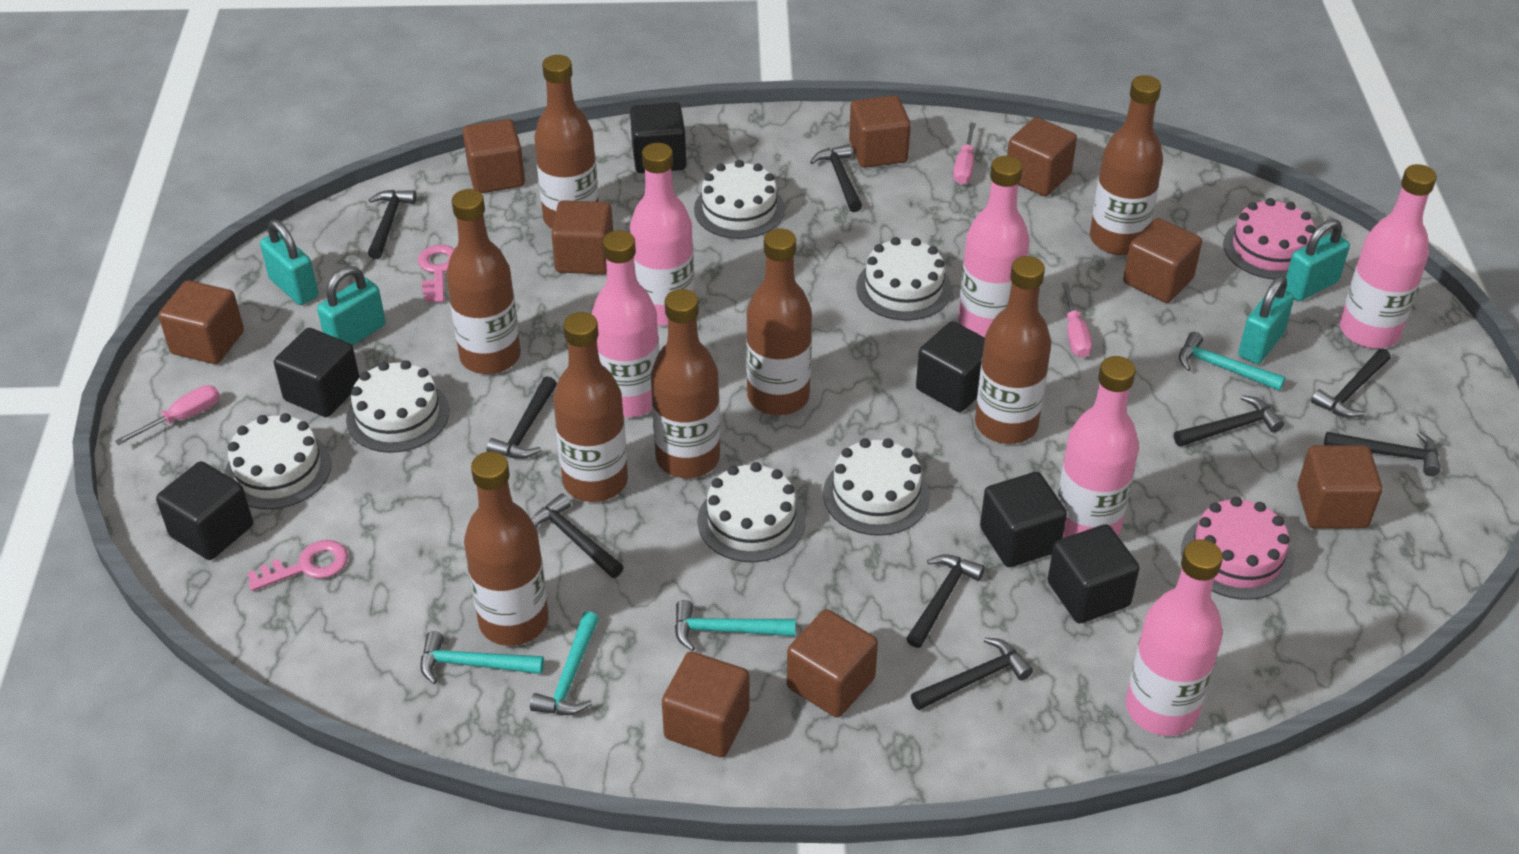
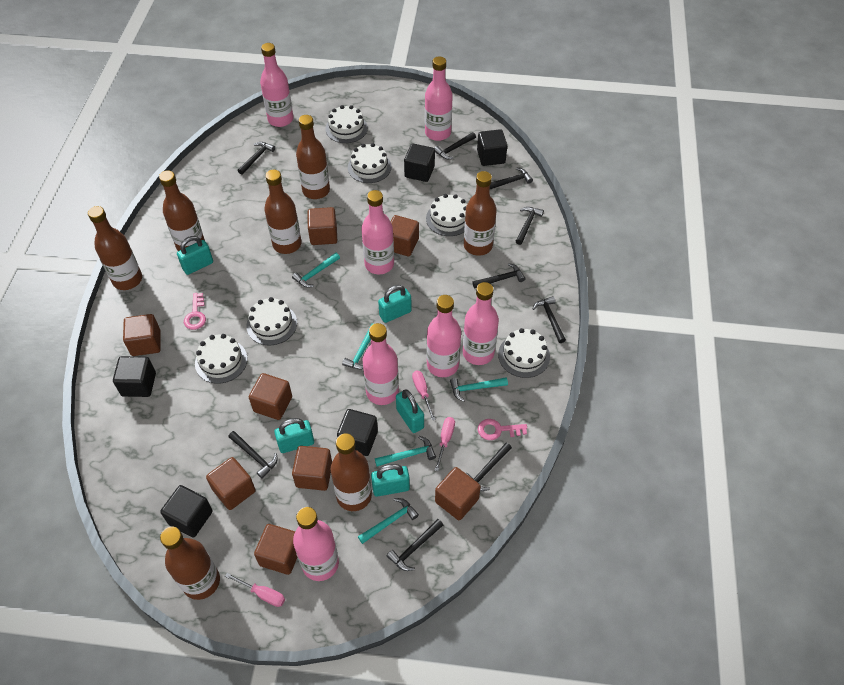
black cube: 6 -> 5
brown bottle: 8 -> 7
brown cube: 9 -> 8
pink bottle: 6 -> 7
pink cake: 2 -> 0
turquoise hammer: 4 -> 5
turquoise padlock: 4 -> 5

